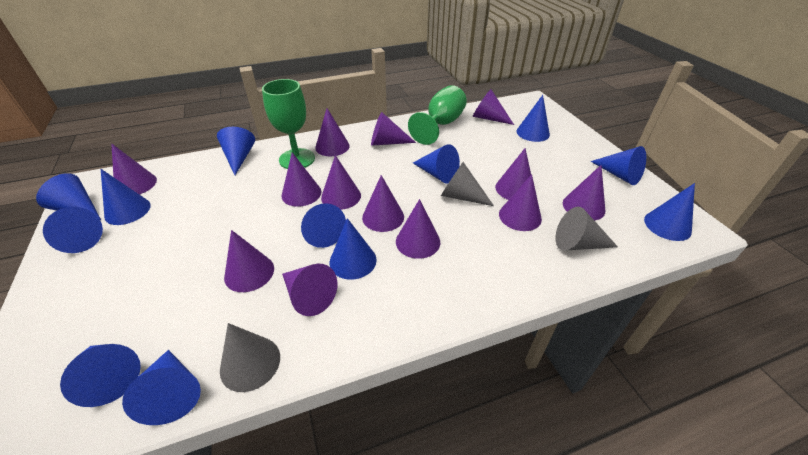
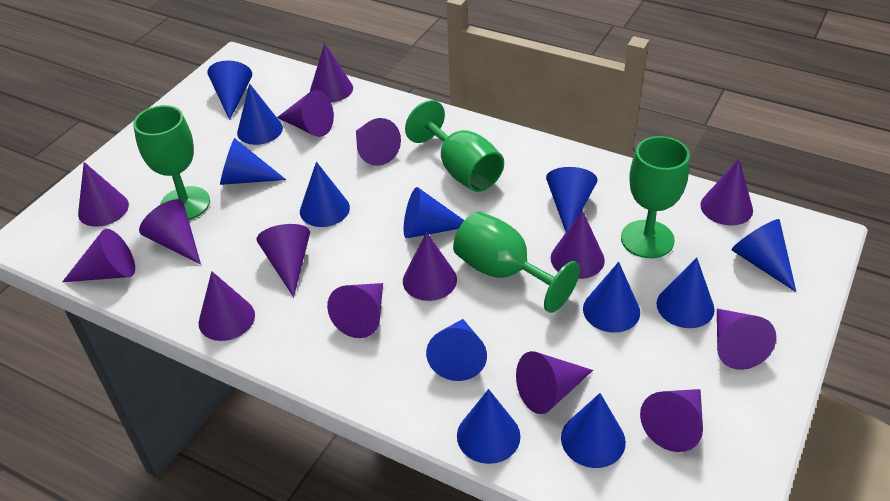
green goblet: 2 -> 4
grey cone: 3 -> 0
purple cone: 13 -> 15

